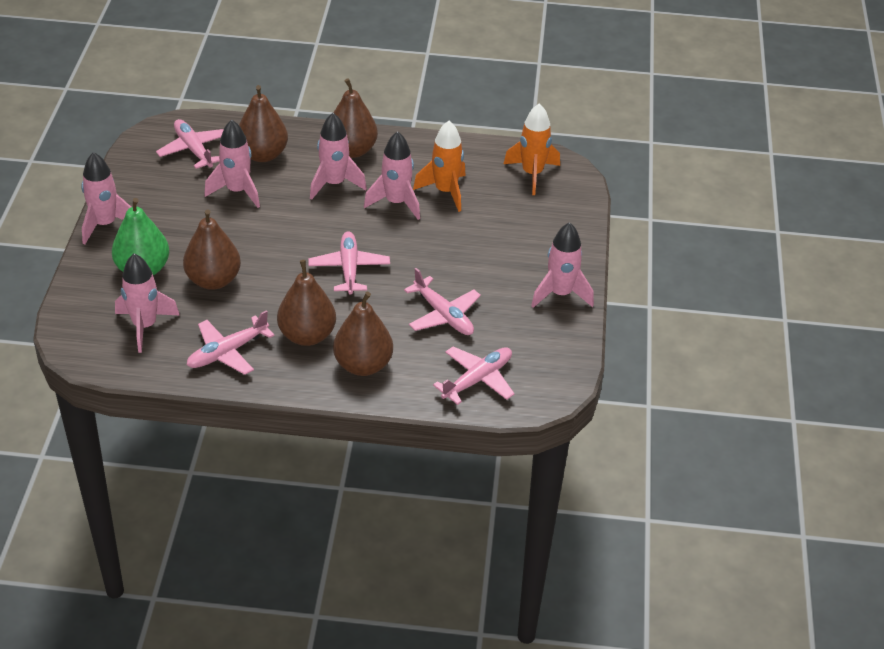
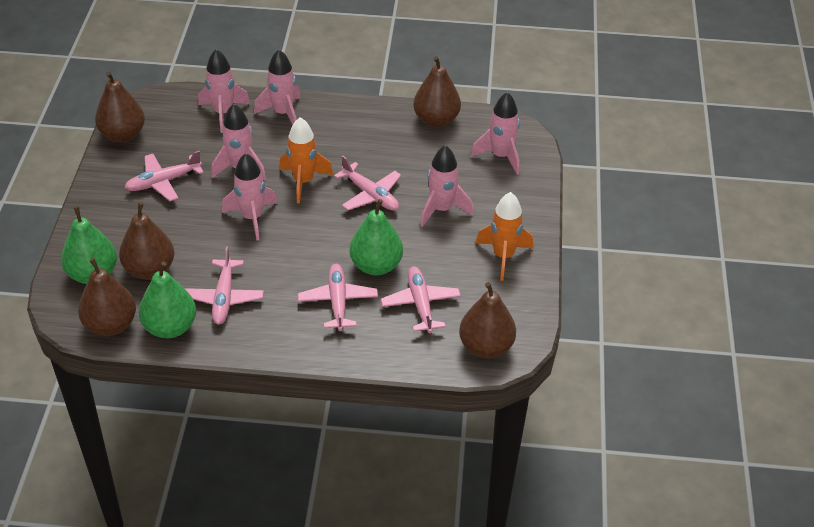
green pear: 1 -> 3

